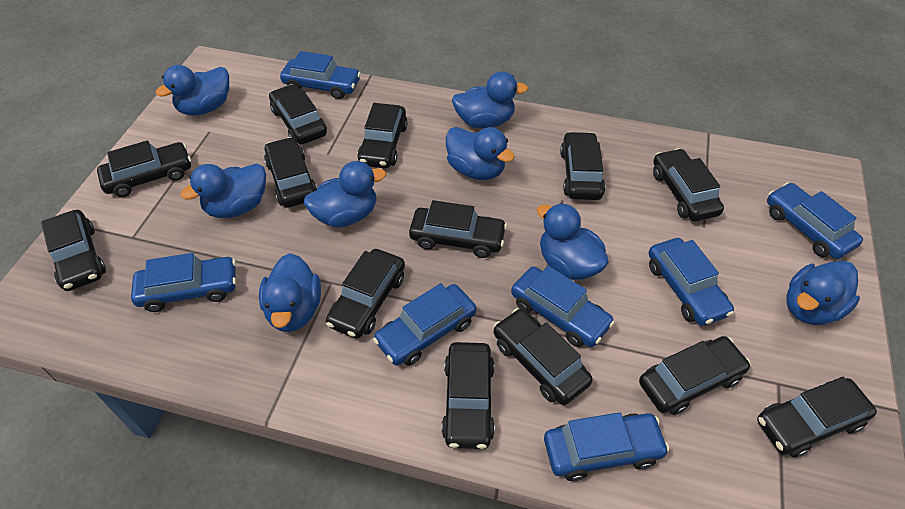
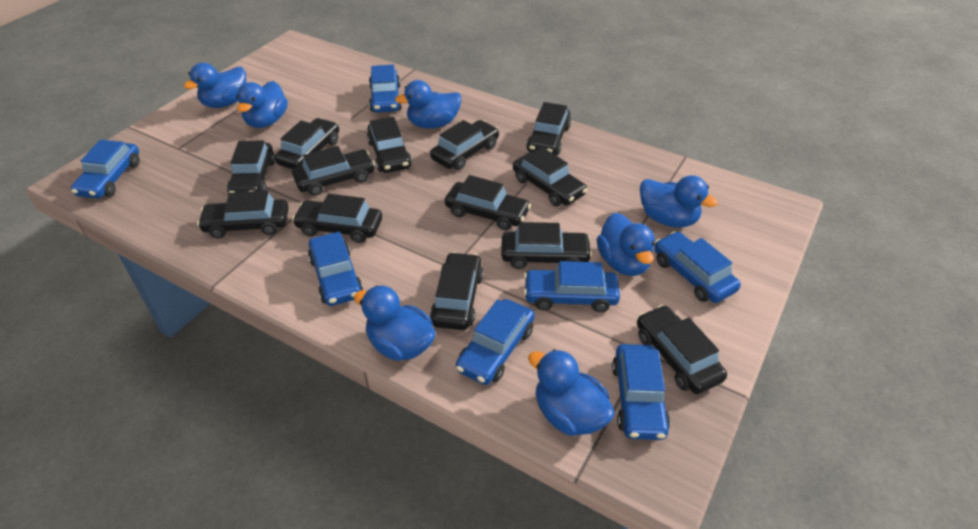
blue duck: 8 -> 7

